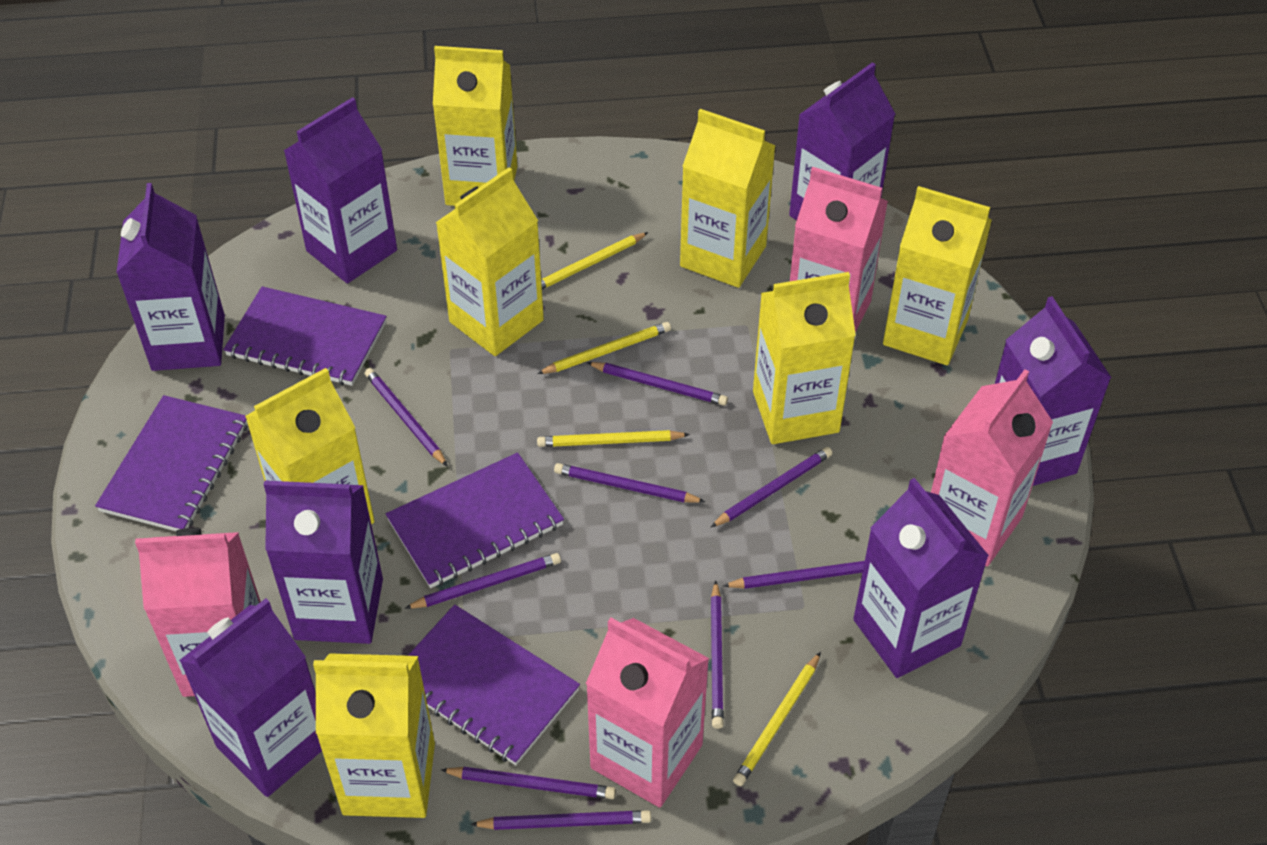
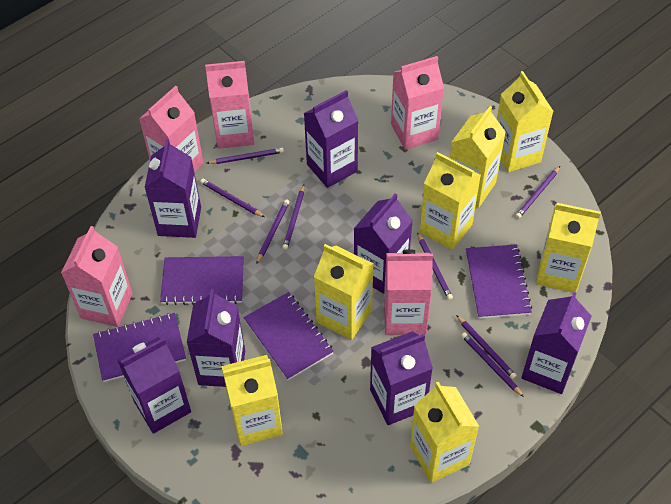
pink carton: 4 -> 5
purple pencil: 9 -> 8
yellow pencil: 4 -> 0

